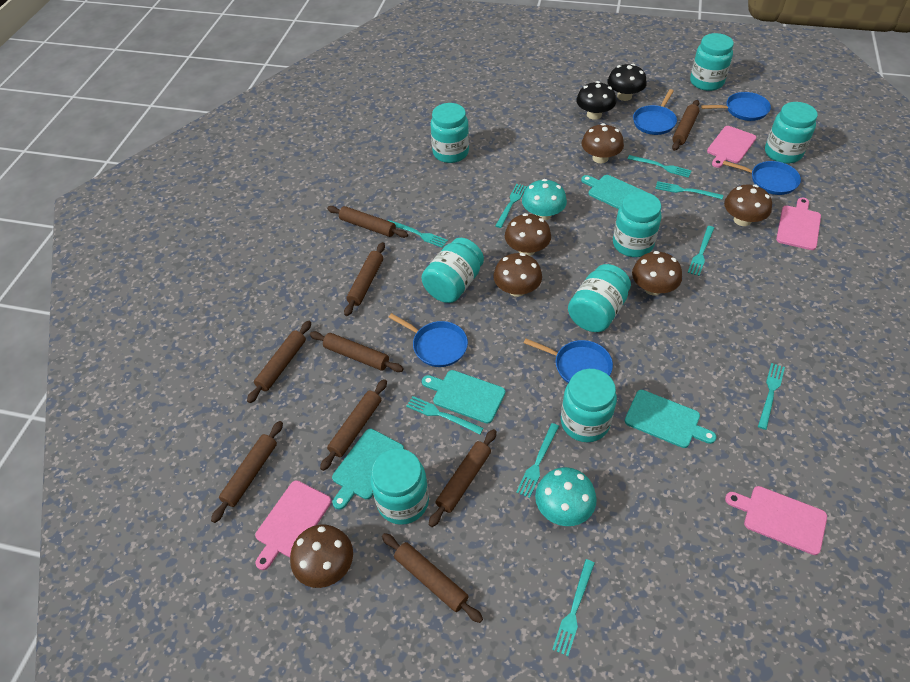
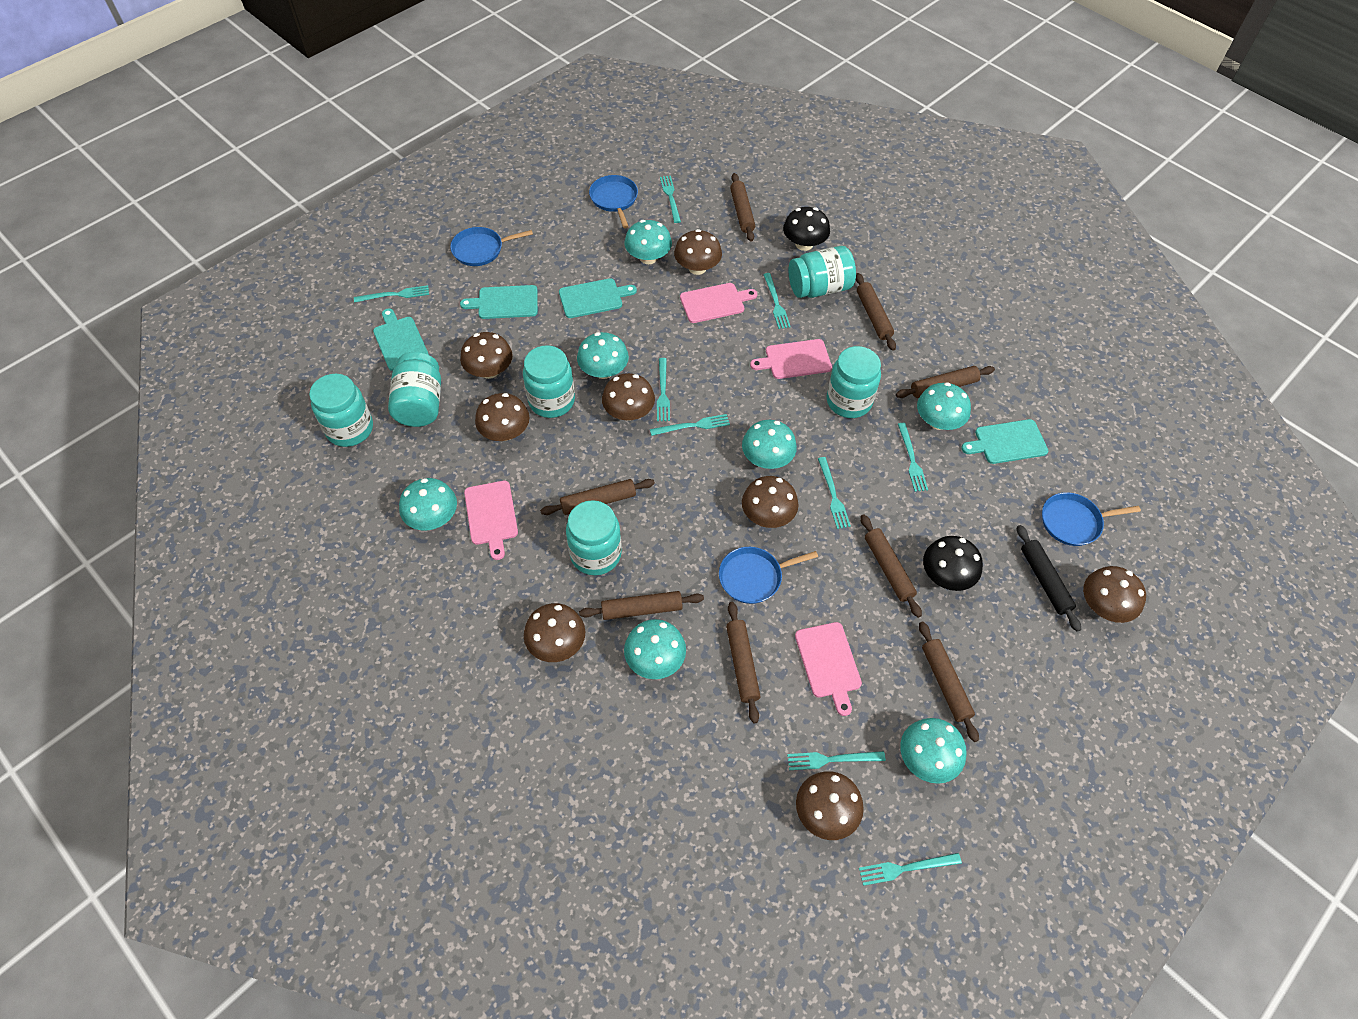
black rolling pin: 0 -> 1
blue pan: 5 -> 4
brown mushroom: 6 -> 8
brown rolling pin: 9 -> 8
turquoise jar: 8 -> 6
turquoise mushroom: 2 -> 7

